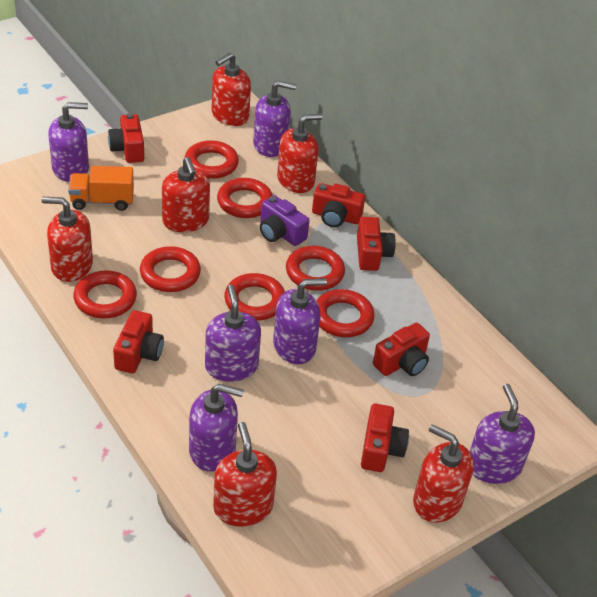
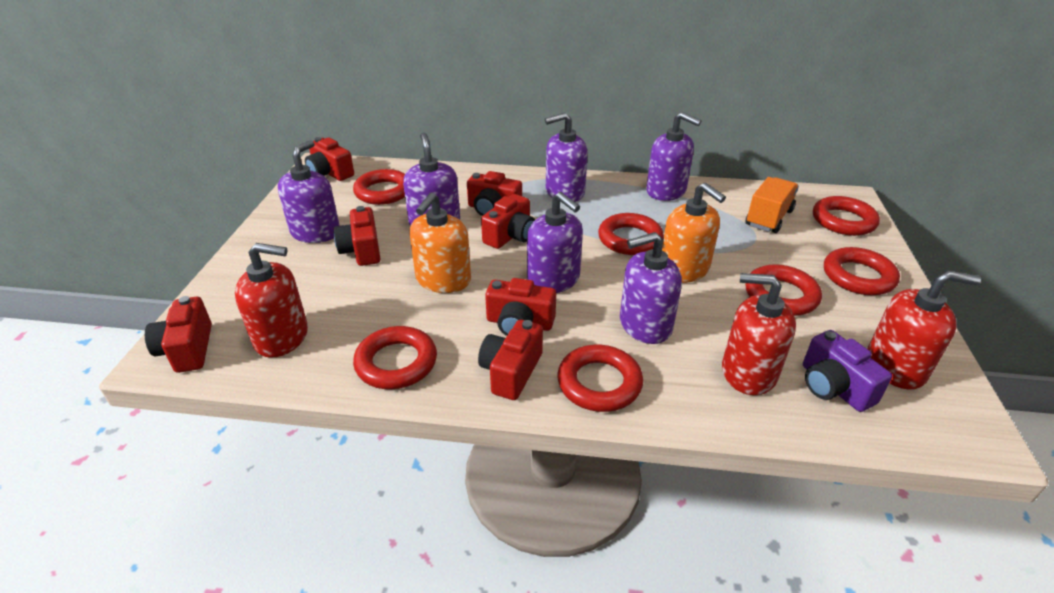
orange soap dispenser: 0 -> 2
red camera: 6 -> 7
red soap dispenser: 6 -> 3

